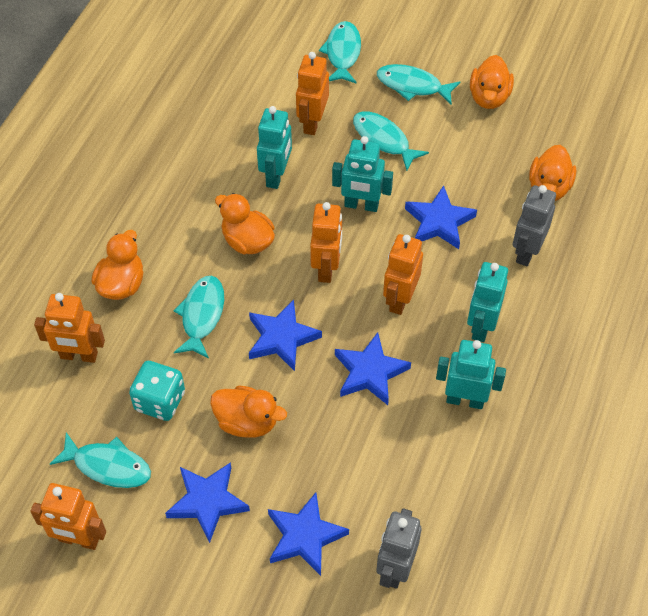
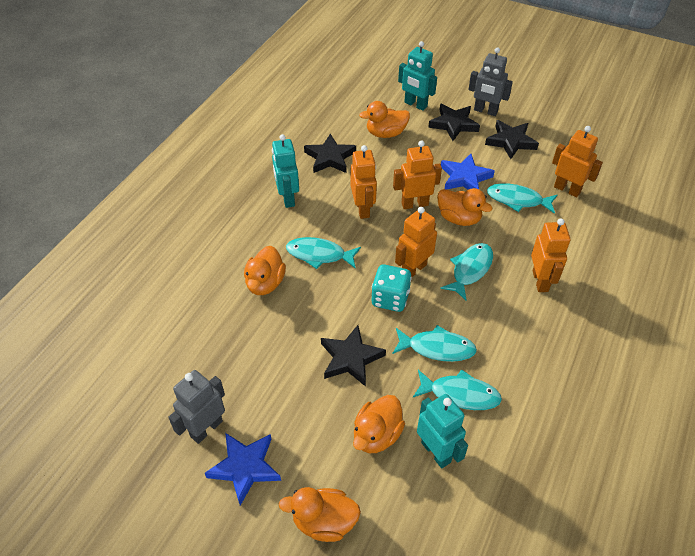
black star: 0 -> 4
blue star: 5 -> 2
turquoise robot: 4 -> 3

